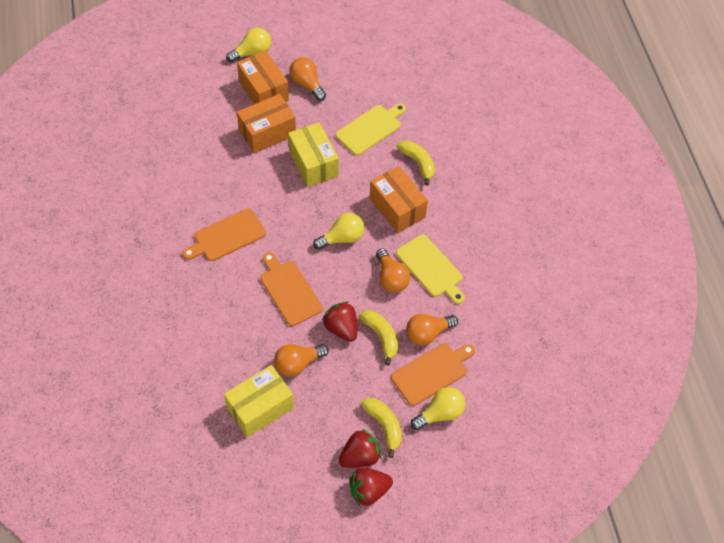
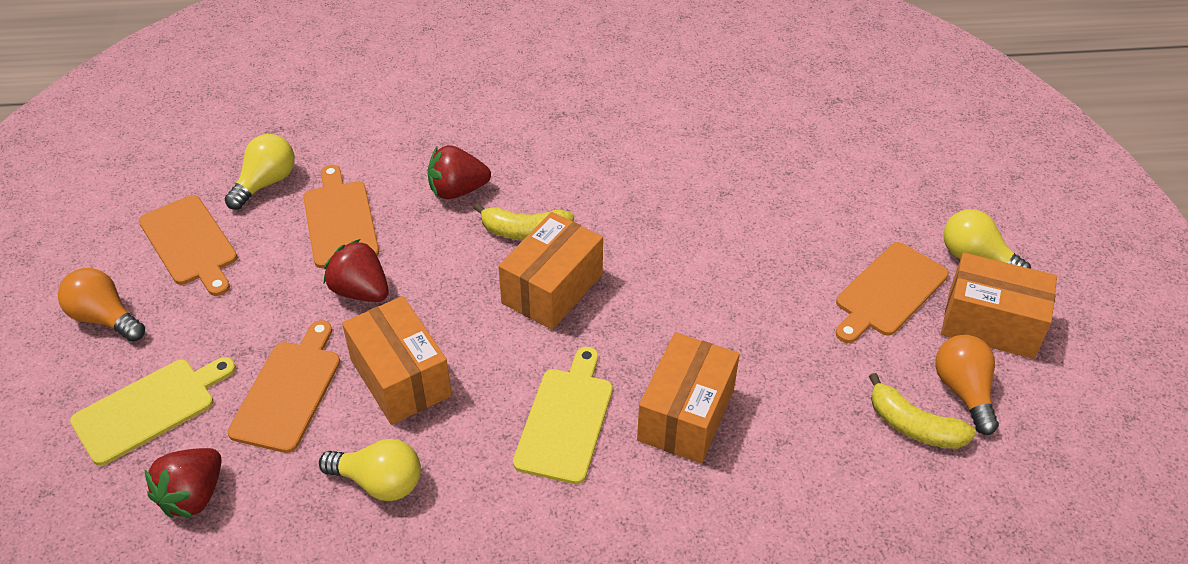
orange box: 3 -> 4
orange cutting board: 3 -> 4
orange light bulb: 4 -> 2
yellow banana: 3 -> 2
yellow box: 2 -> 0

